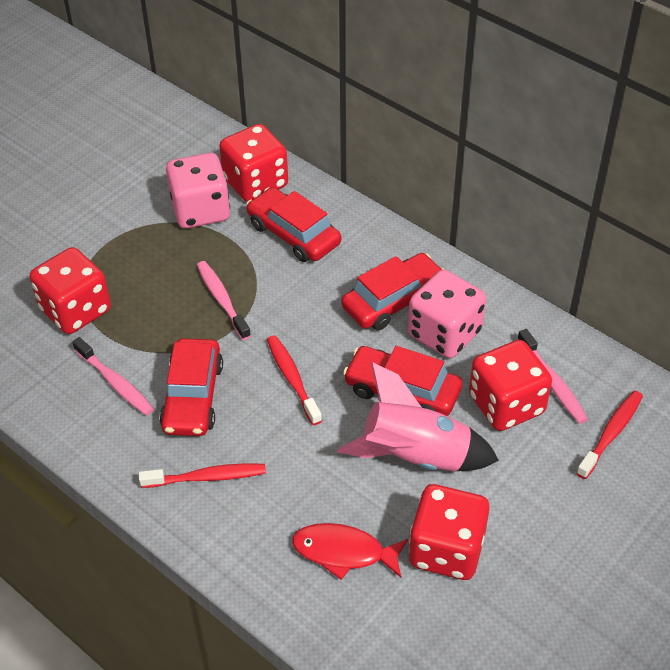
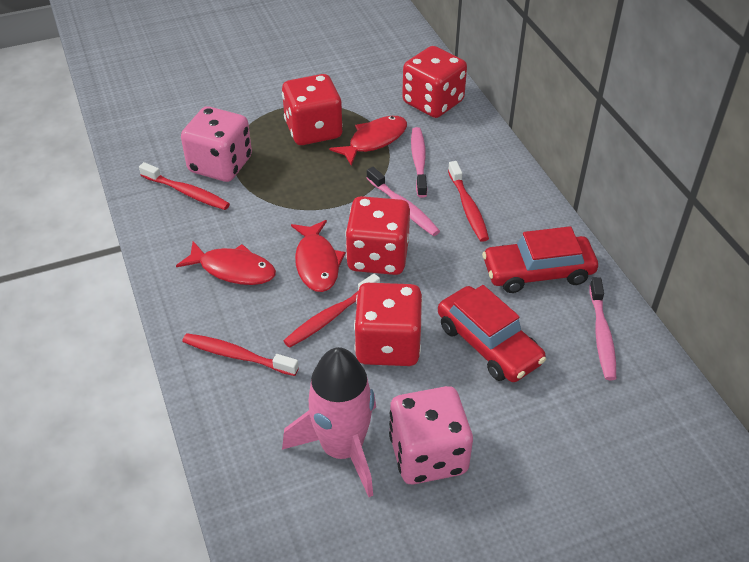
red car: 4 -> 2
red fish: 1 -> 3
red toothbrush: 3 -> 4

